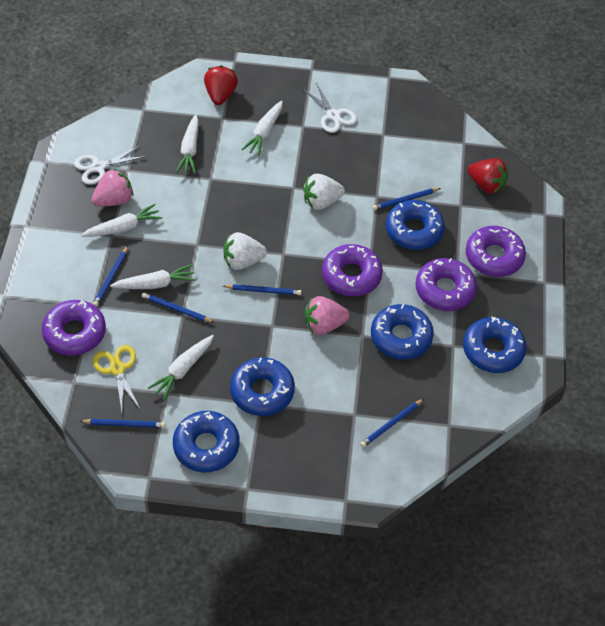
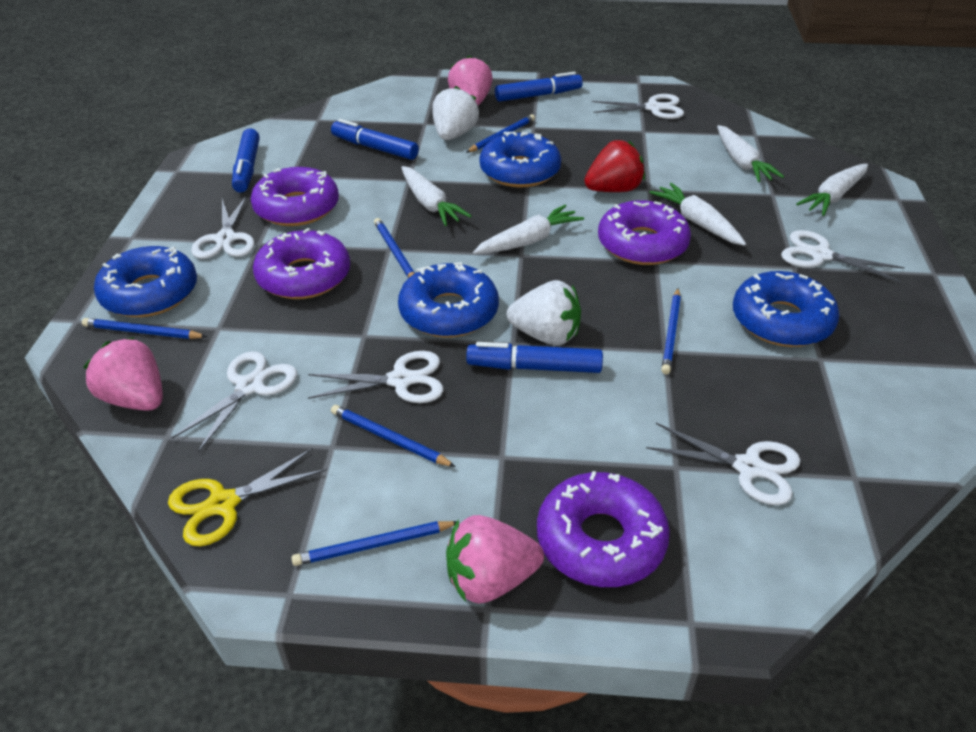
blue donut: 5 -> 4
blue marker: 0 -> 4
pink strawberry: 2 -> 3
red strawberry: 2 -> 1
white scissors: 2 -> 6

